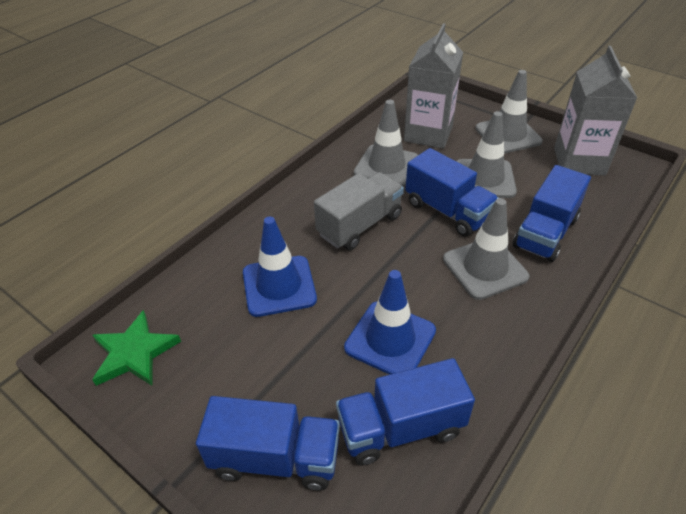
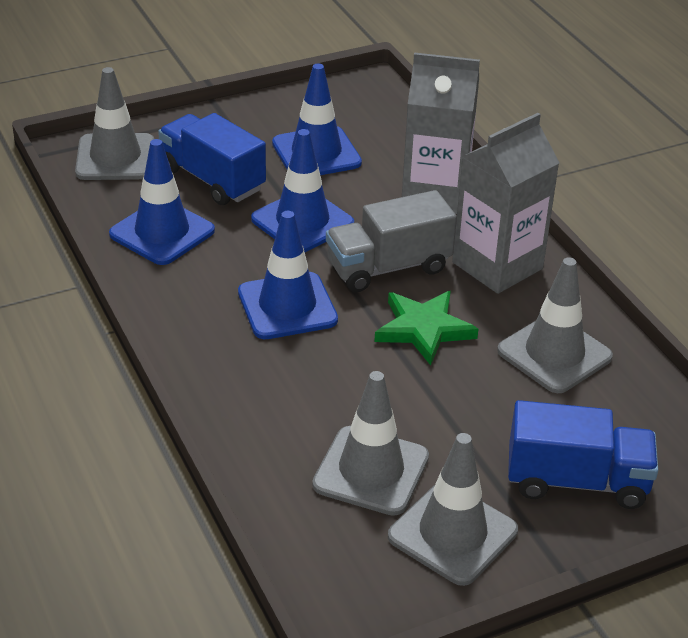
blue traffic cone: 2 -> 4
blue truck: 4 -> 2

